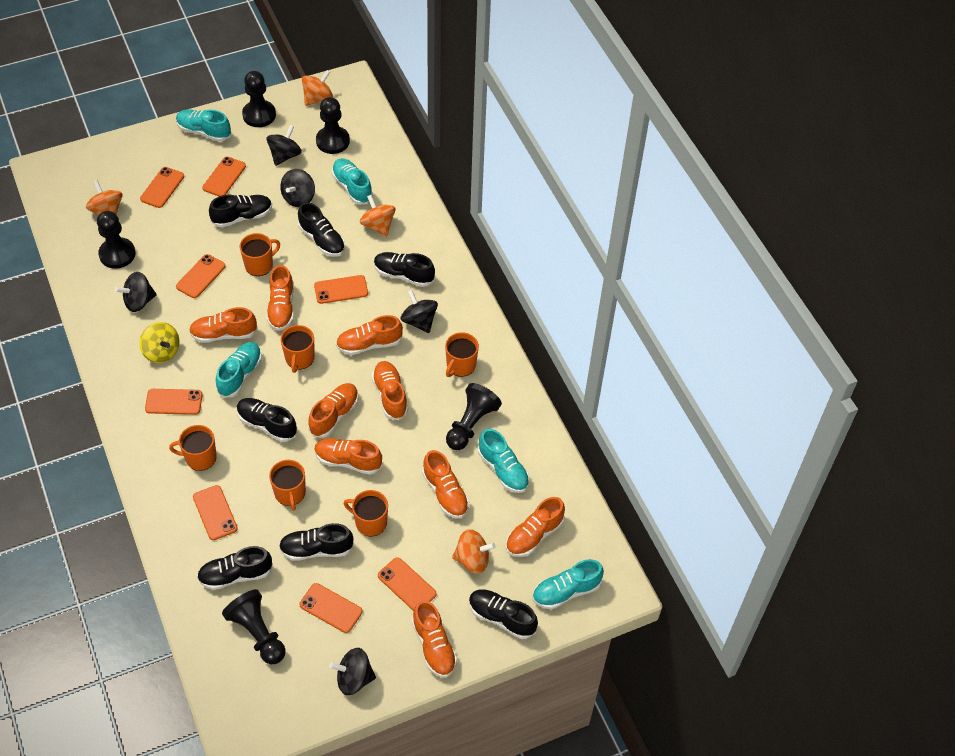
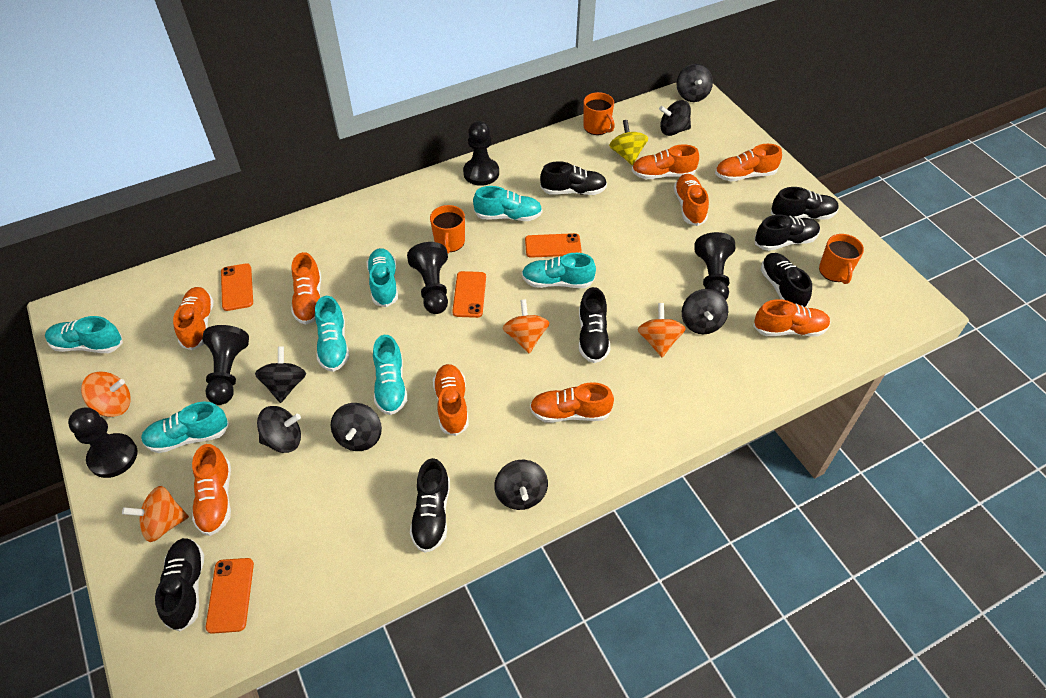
black spinning top: 5 -> 7
orange mug: 6 -> 3
orange phone: 8 -> 4
turquoise shoe: 5 -> 7

